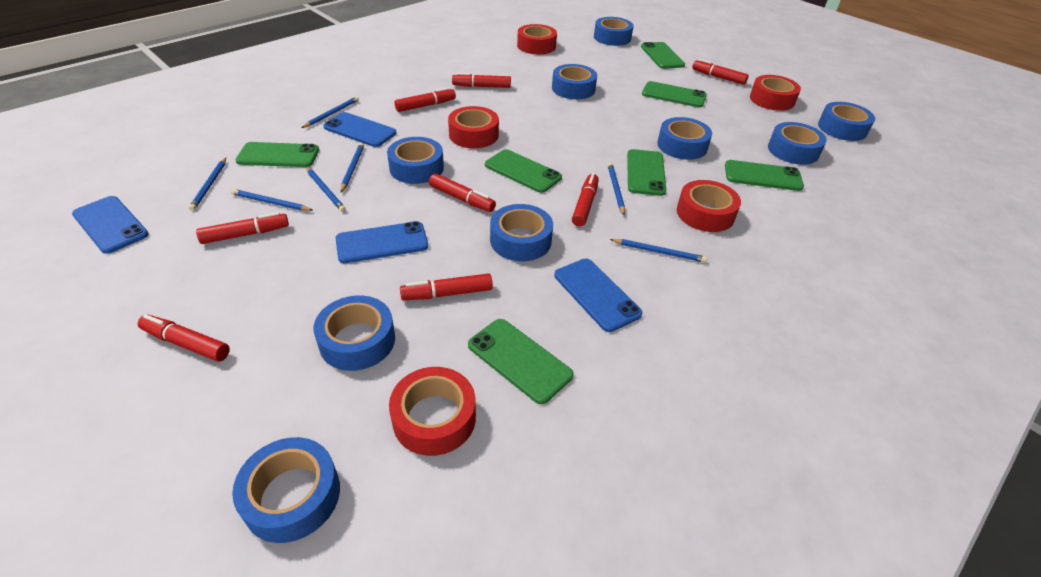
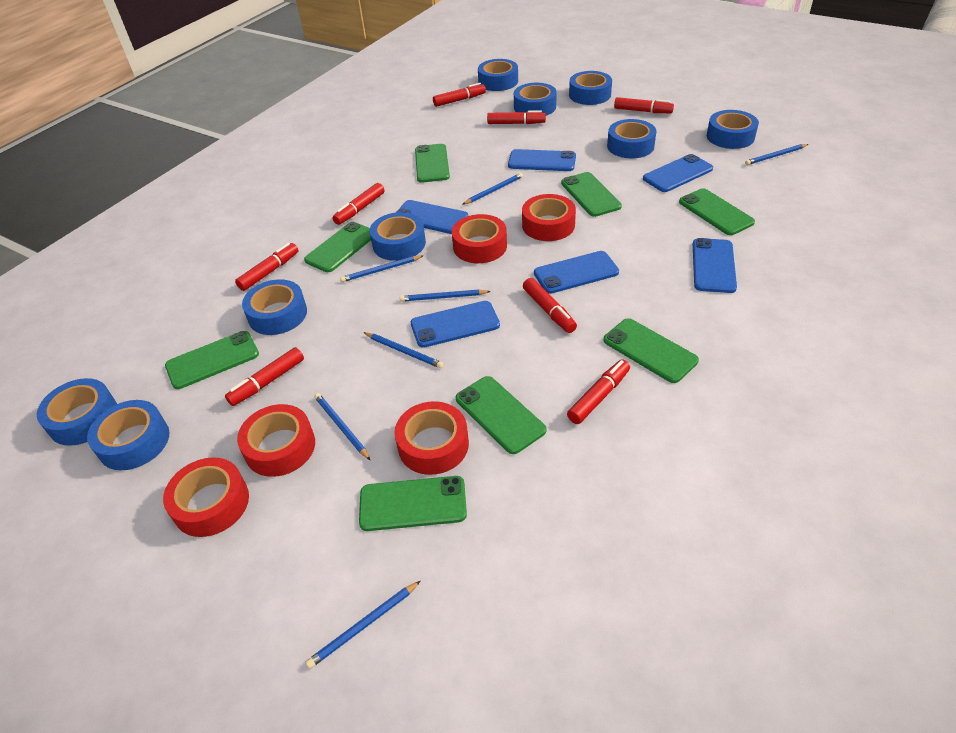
blue phone: 4 -> 6
green phone: 7 -> 8

